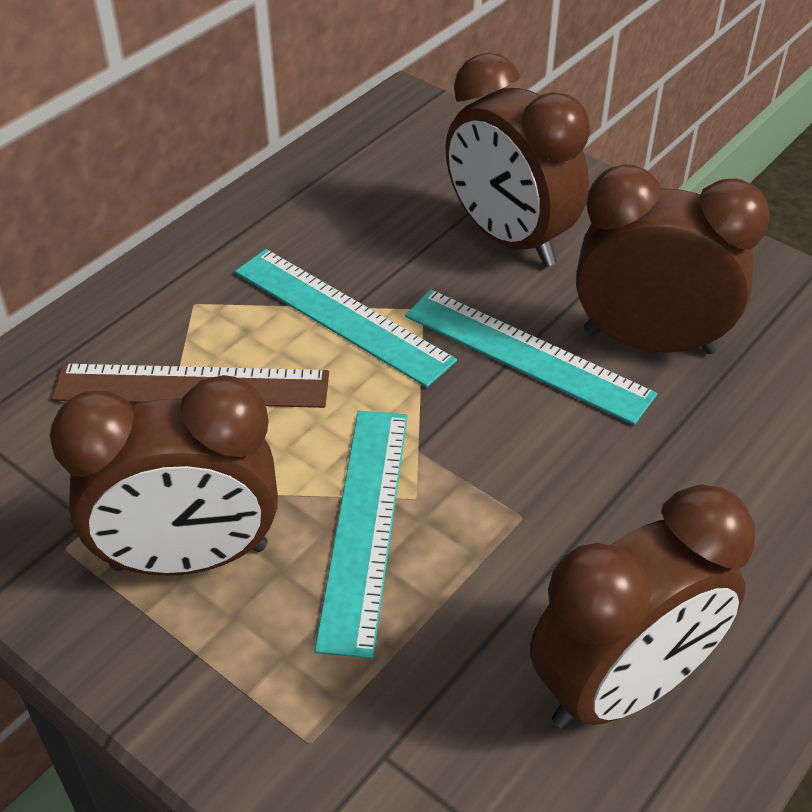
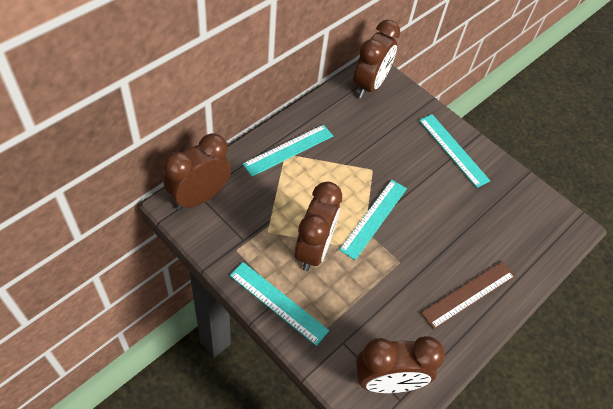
turquoise ruler: 3 -> 4

